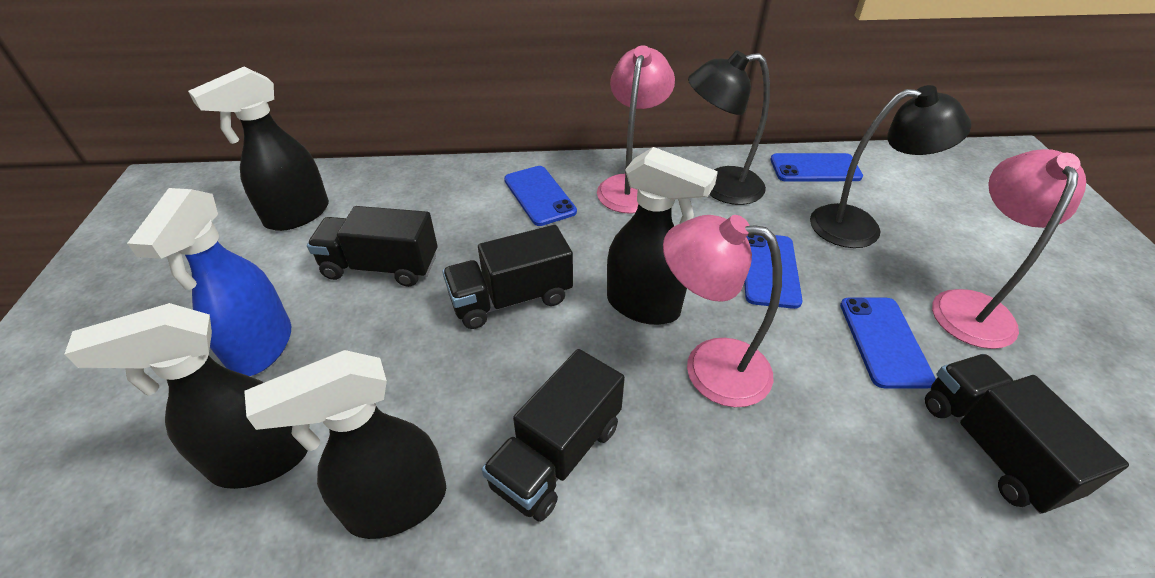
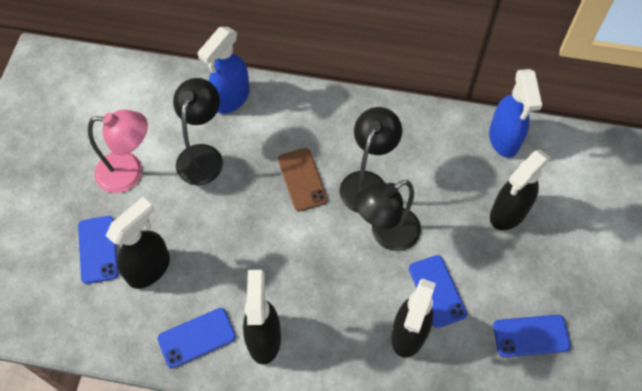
black lamp: 2 -> 3
black truck: 4 -> 0
blue spray bottle: 1 -> 2
brown phone: 0 -> 1
pink lamp: 3 -> 1

